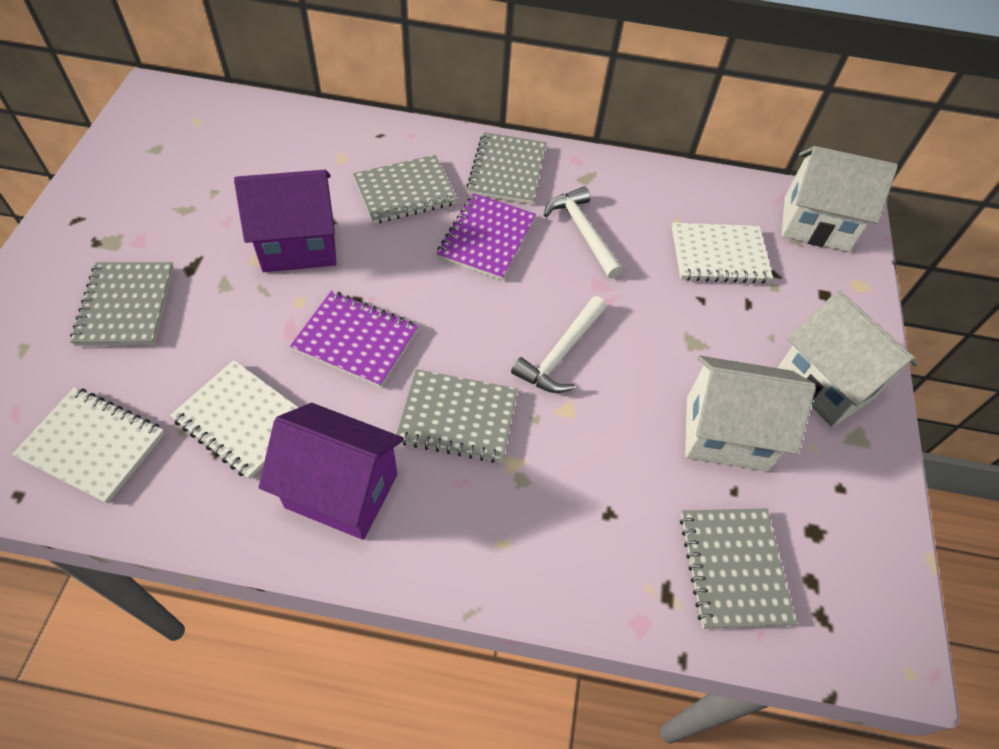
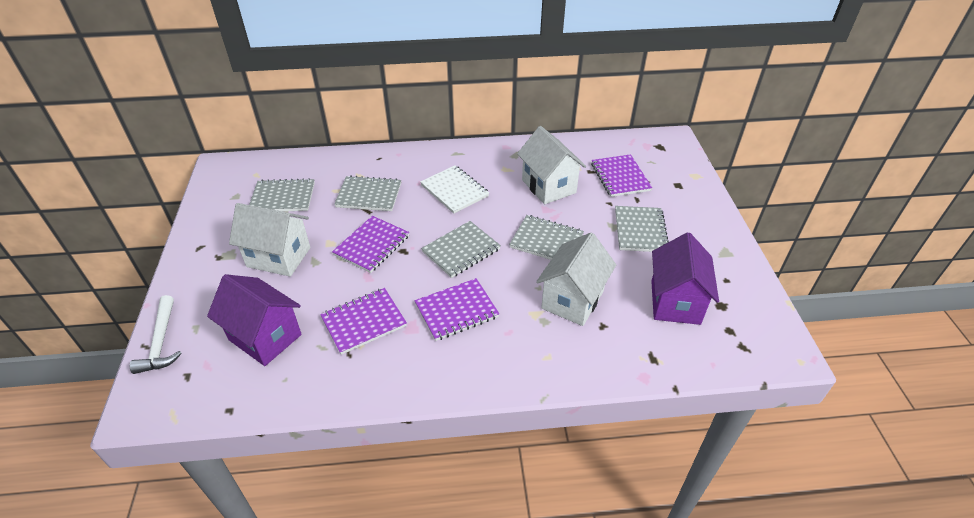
purple notebook: 2 -> 4
white hammer: 2 -> 1
white notebook: 3 -> 1

